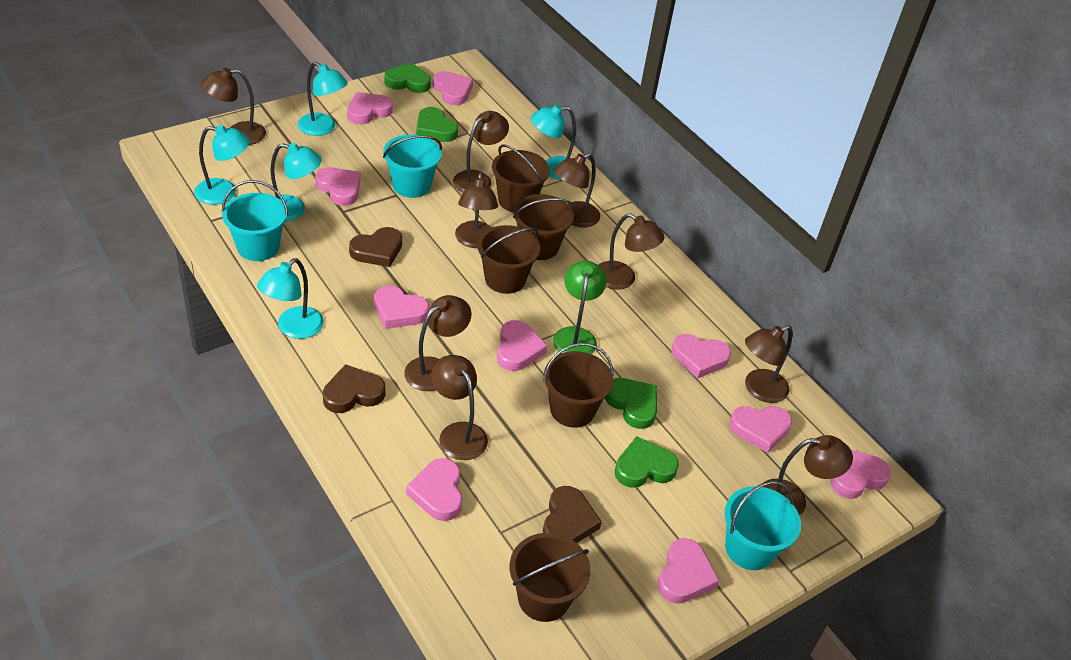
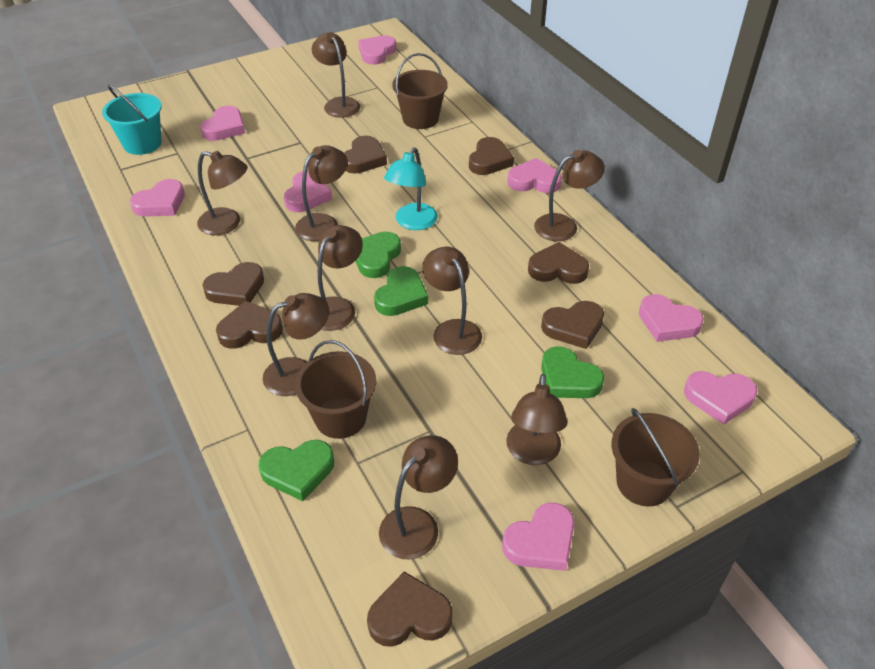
brown bucket: 5 -> 3
brown heart: 3 -> 7
green lamp: 1 -> 0
pink heart: 10 -> 8
turquoise bucket: 3 -> 1
turquoise lamp: 5 -> 1

